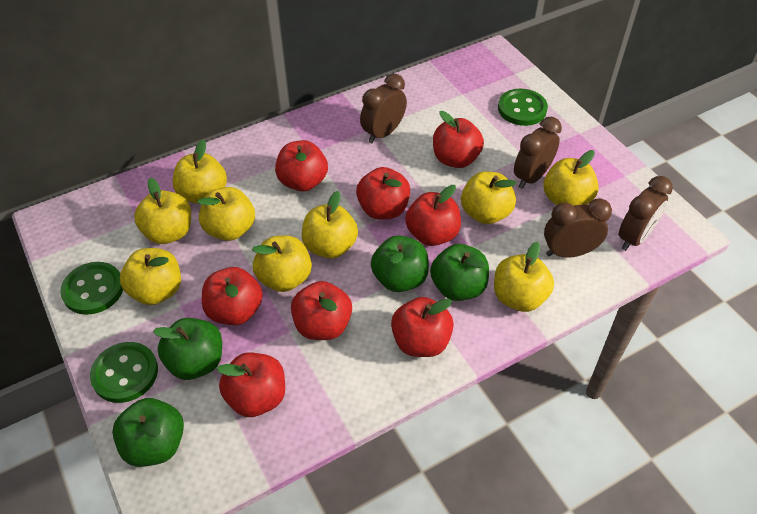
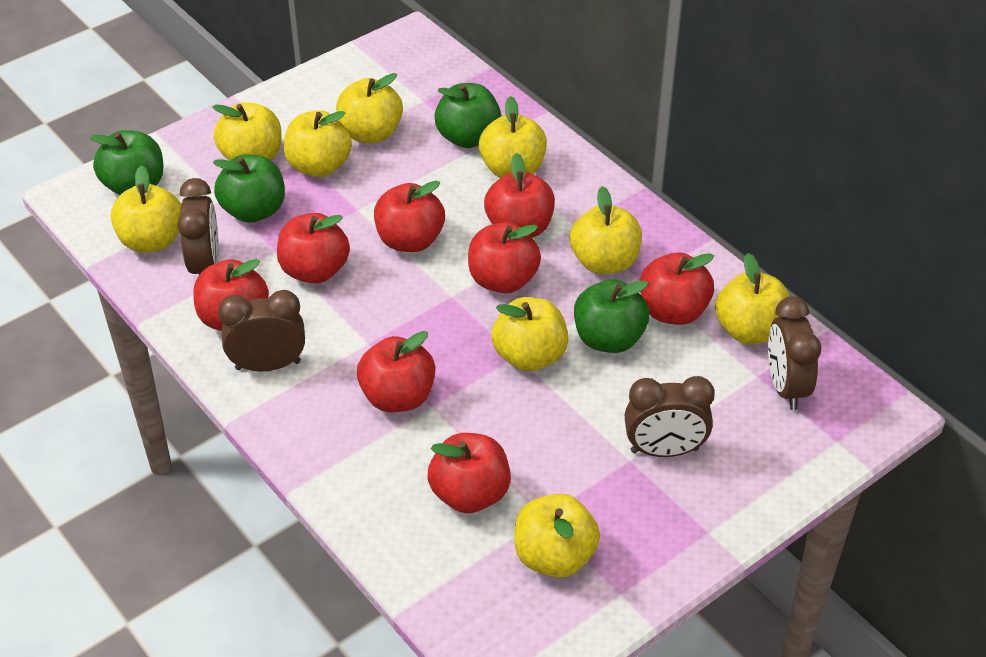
green button: 3 -> 0

